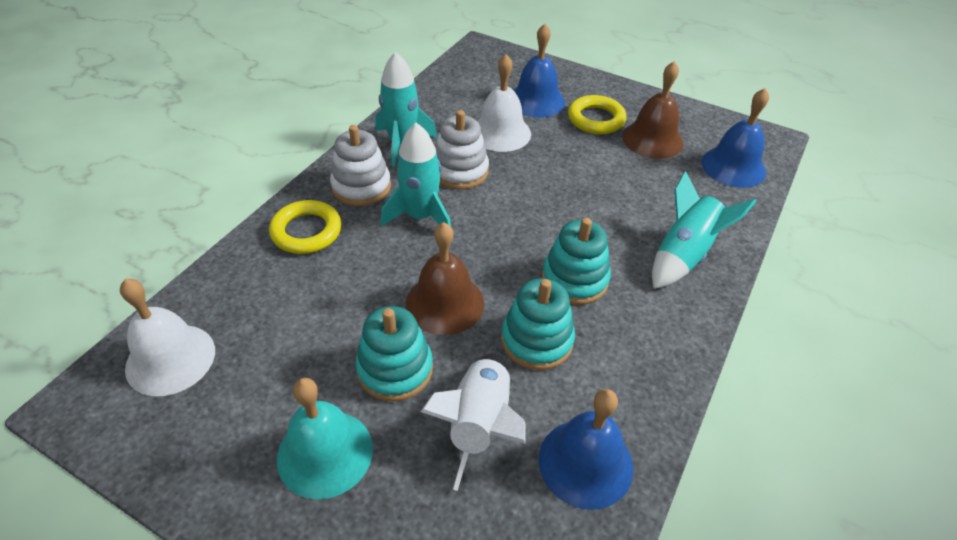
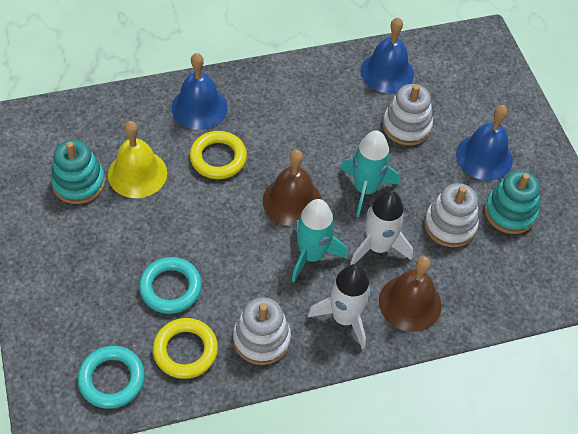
turquoise bell: 1 -> 0
turquoise ring: 0 -> 2
turquoise rocket: 3 -> 2
turquoise stacking toy: 3 -> 2
white bell: 2 -> 0
white rocket: 1 -> 2
white stacking toy: 2 -> 3
yellow bell: 0 -> 1

